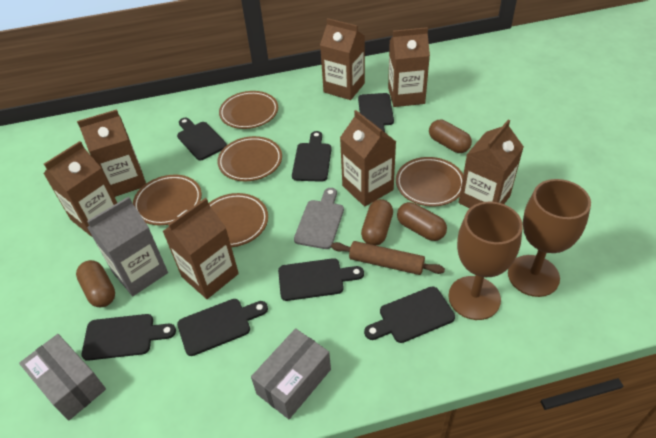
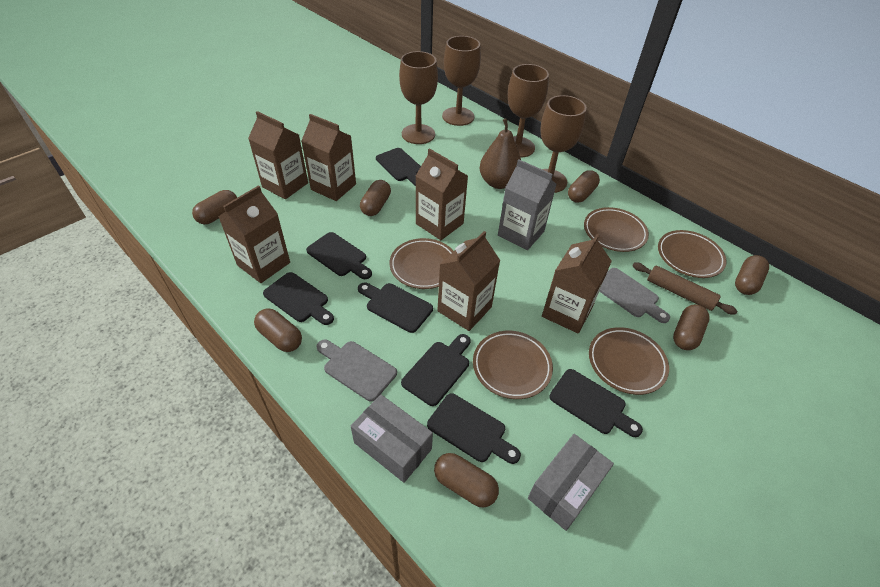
brown capsule: 4 -> 7
brown carton: 7 -> 6
brown goblet: 2 -> 4
brown pear: 0 -> 1
grey cutting board: 1 -> 2

